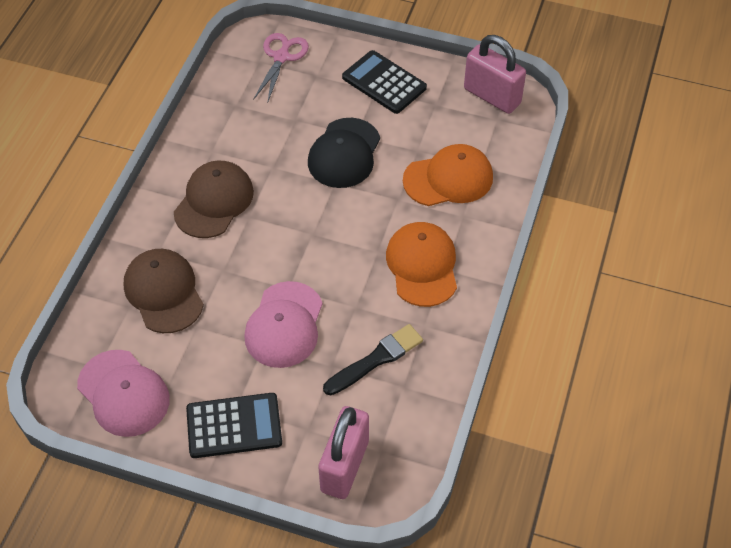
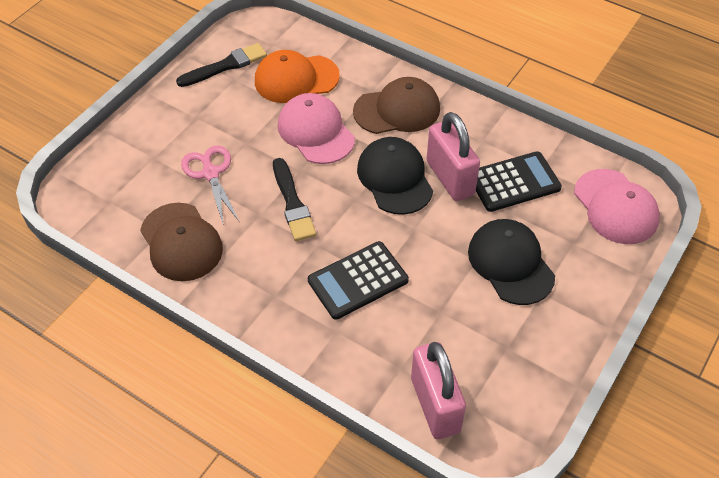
black brush: 1 -> 2
black cap: 1 -> 2
orange cap: 2 -> 1

